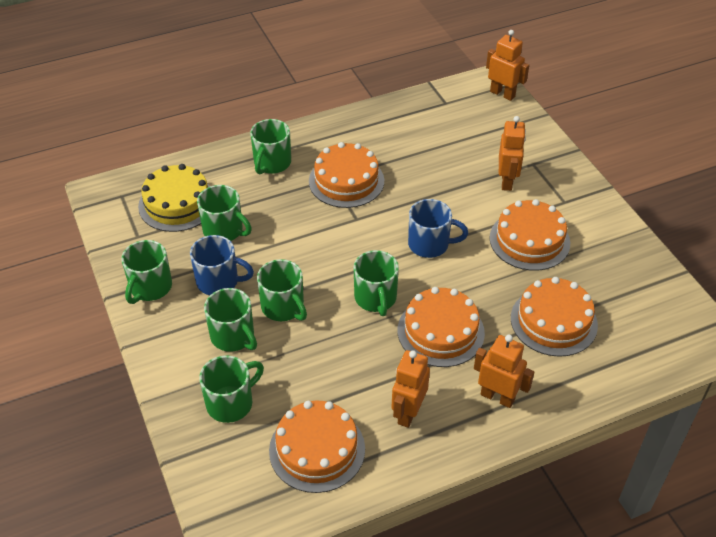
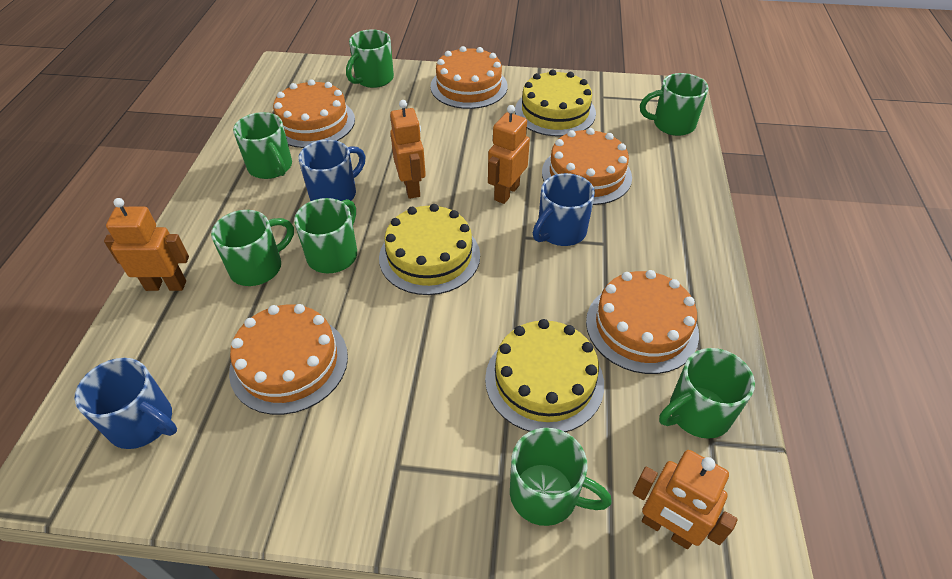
blue mug: 2 -> 3
yellow cake: 1 -> 3

